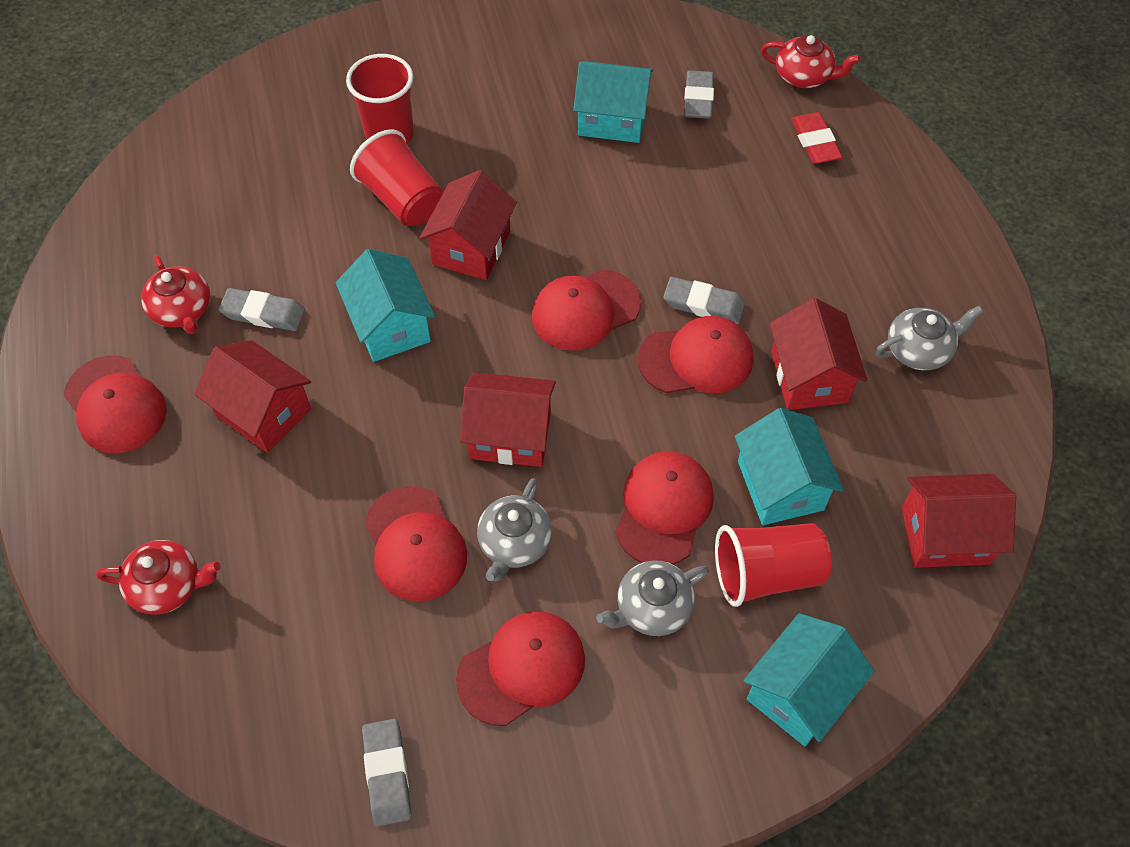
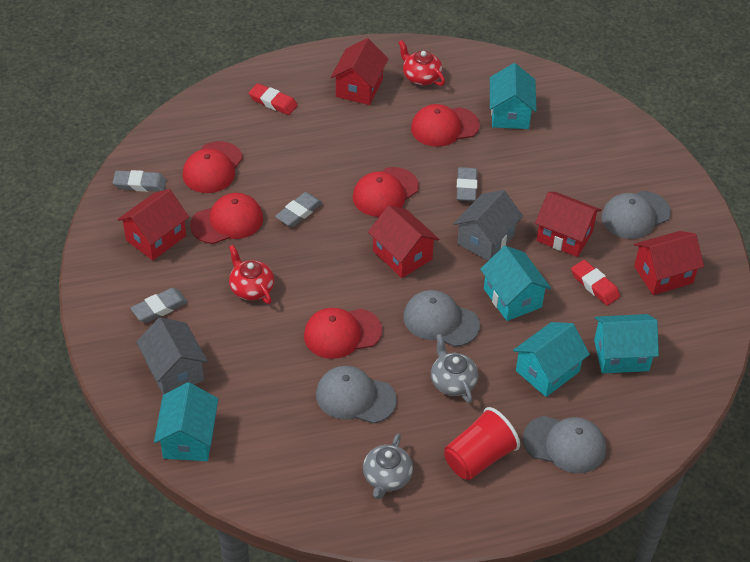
grey cap: 0 -> 4
grey house: 0 -> 2
grey teapot: 3 -> 2
red cap: 6 -> 5
red cup: 3 -> 1
red eraser: 1 -> 2
red teapot: 3 -> 2
turquoise house: 4 -> 5

